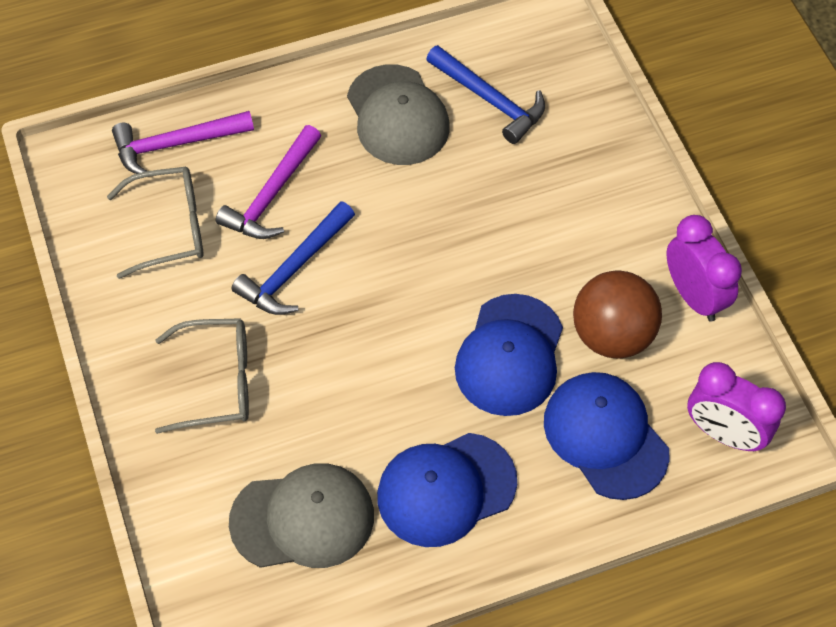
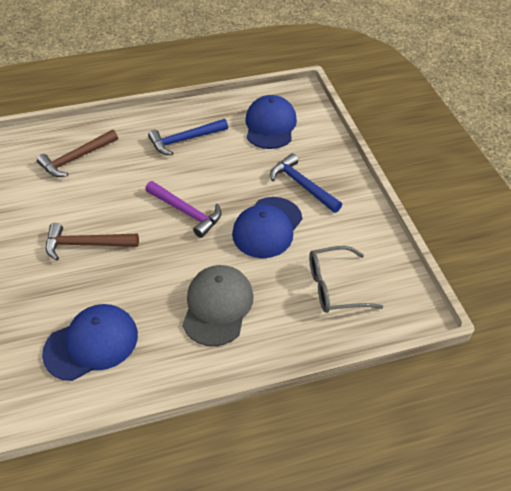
brown ball: 1 -> 0
brown hammer: 0 -> 2
grey cap: 2 -> 1
grey glasses: 2 -> 1
purple clock: 2 -> 0
purple hammer: 2 -> 1

